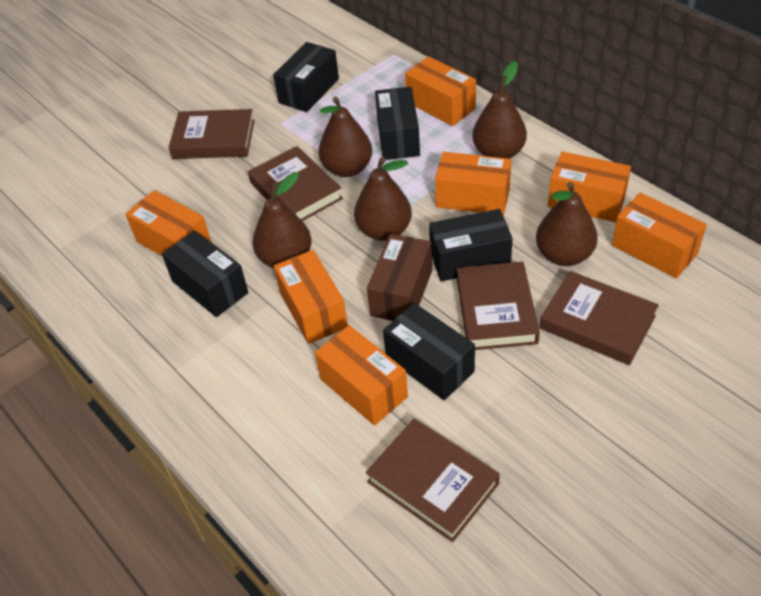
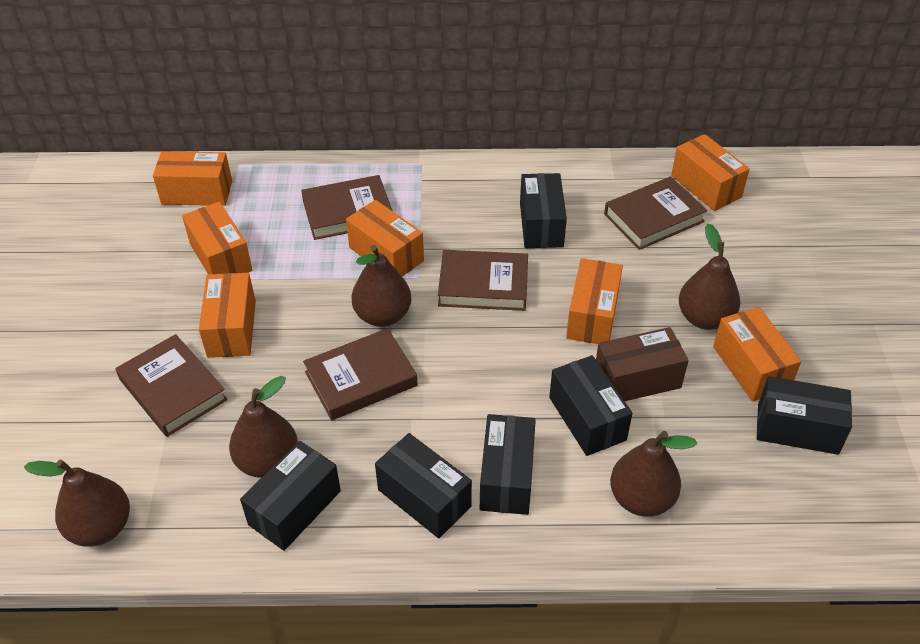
black box: 5 -> 6

